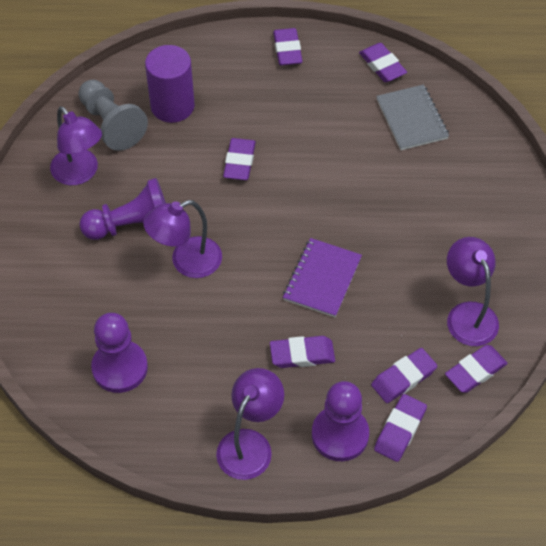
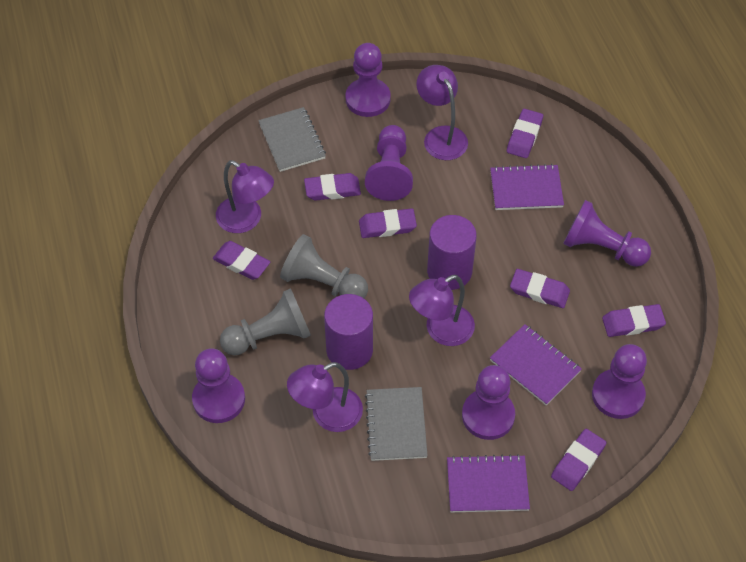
grey notebook: 1 -> 2
grey pawn: 1 -> 2
purple cylinder: 1 -> 2
purple notebook: 1 -> 3
purple pawn: 3 -> 6

